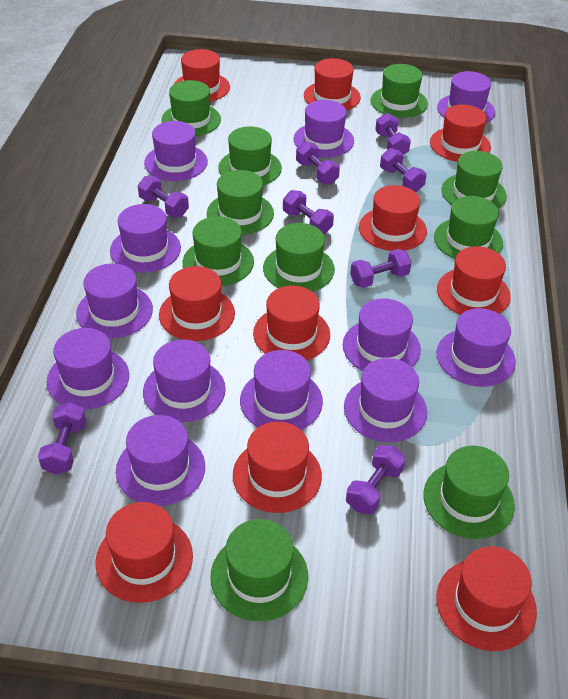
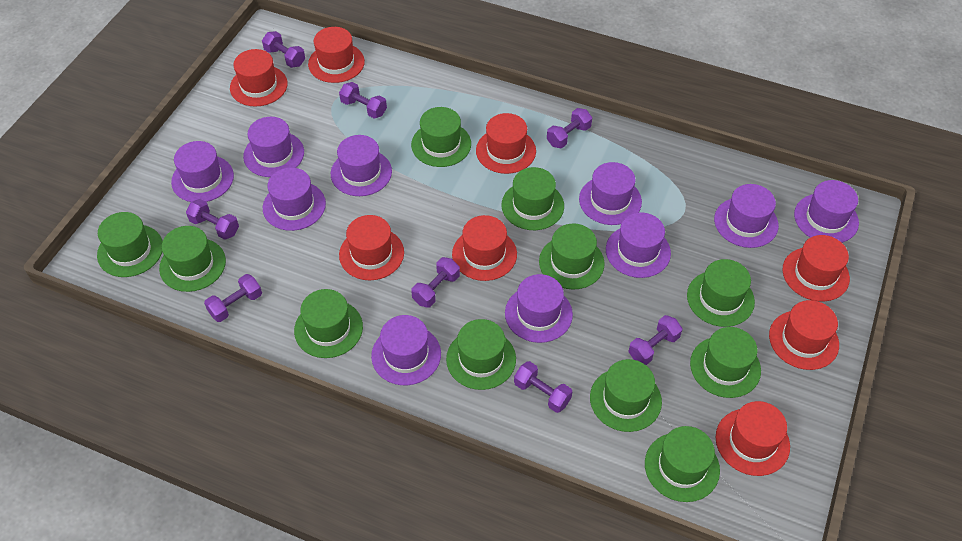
green hat: 10 -> 11
purple hat: 12 -> 10
red hat: 10 -> 8

